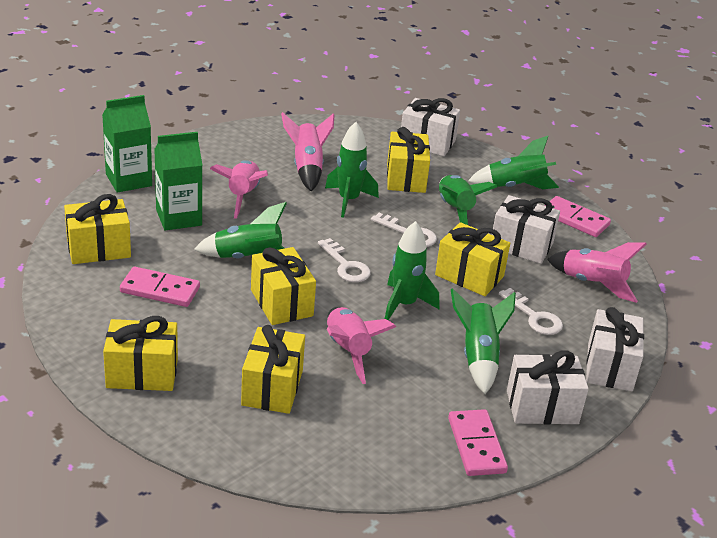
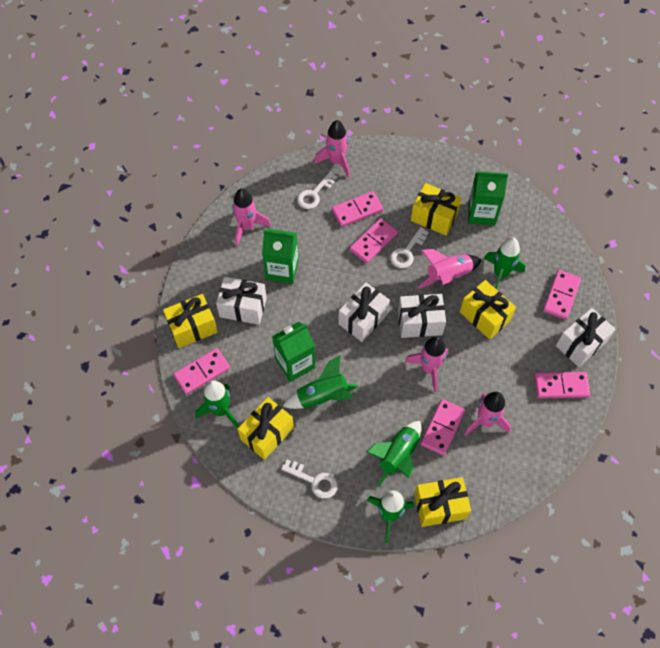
green carton: 2 -> 3
green rocket: 6 -> 5
pink domino: 3 -> 6
pink rocket: 4 -> 5
yellow gift: 6 -> 5

